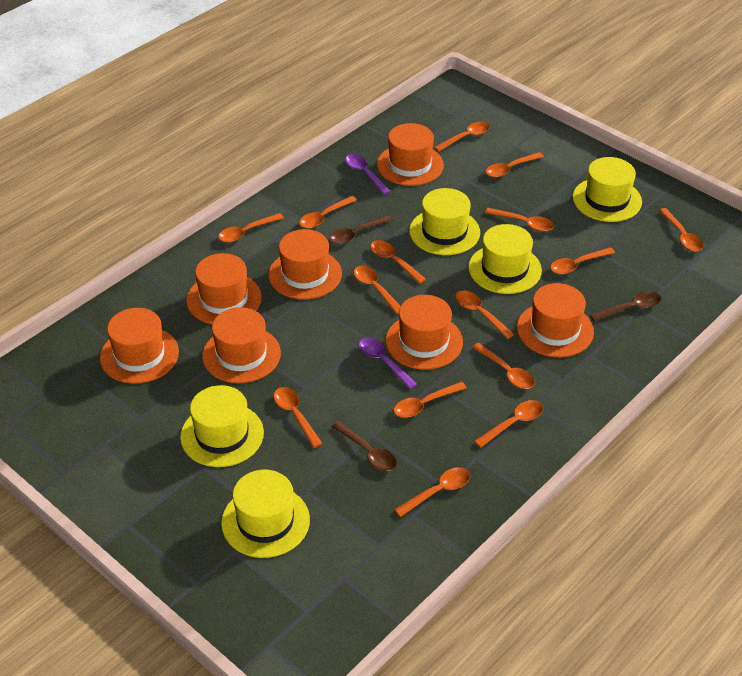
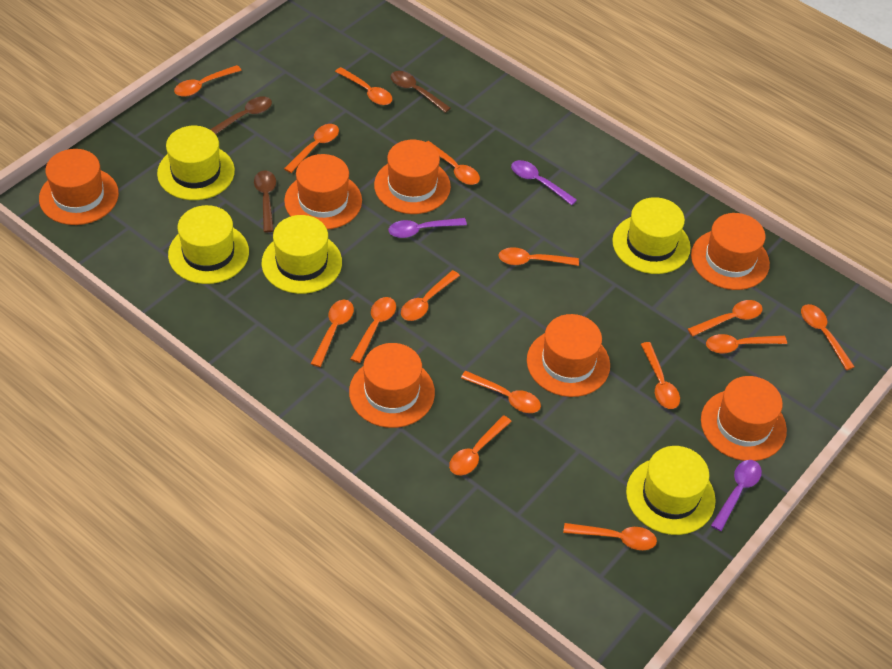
purple spoon: 2 -> 3

